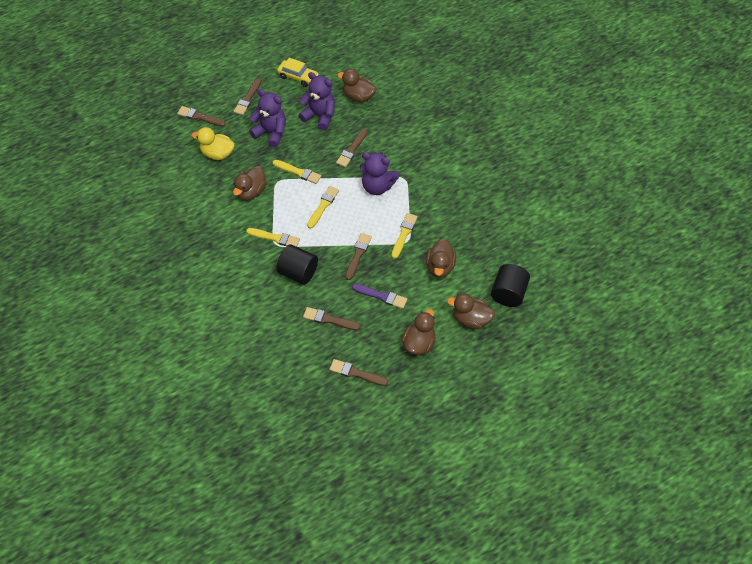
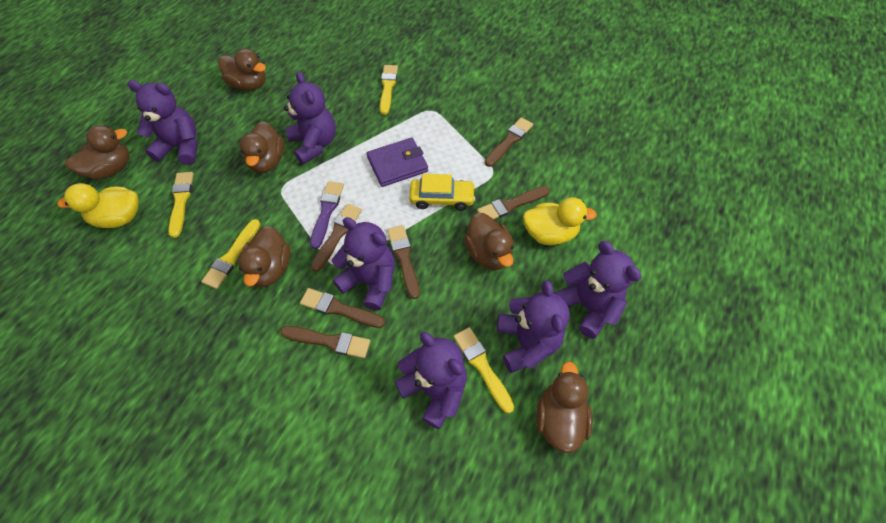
black cylinder: 2 -> 0
brown duck: 5 -> 6
purple teddy bear: 3 -> 6
purple wallet: 0 -> 1
yellow duck: 1 -> 2

